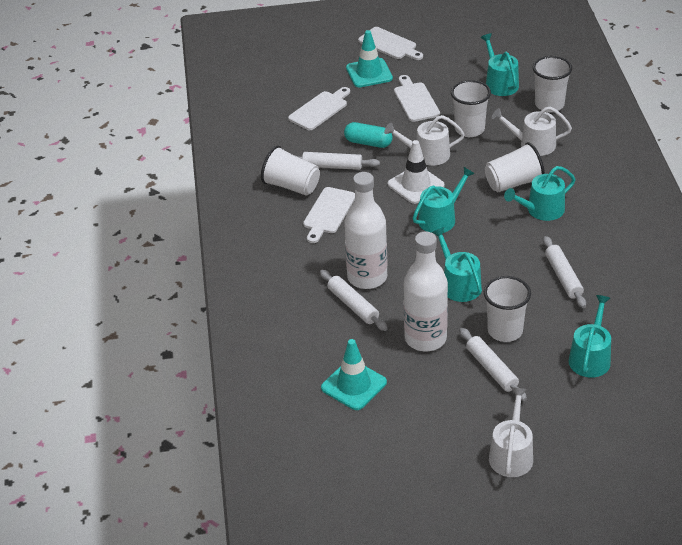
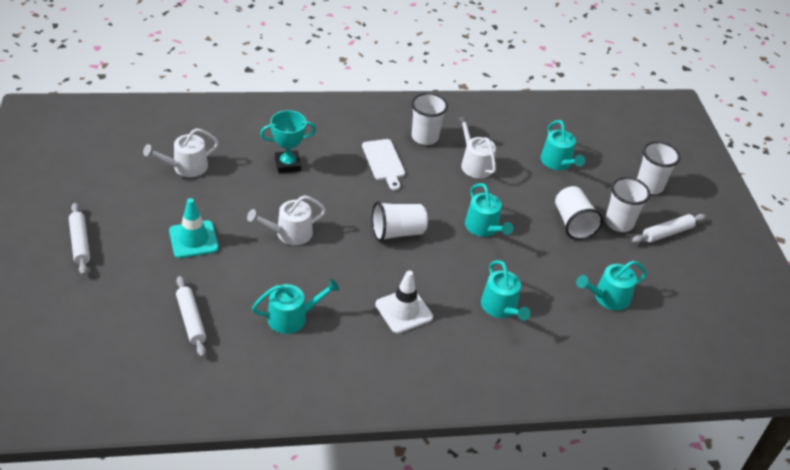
turquoise capsule: 1 -> 0
turquoise traffic cone: 2 -> 1
turquoise trophy: 0 -> 1
white bottle: 2 -> 0
white cutting board: 4 -> 1
white rolling pin: 4 -> 3

